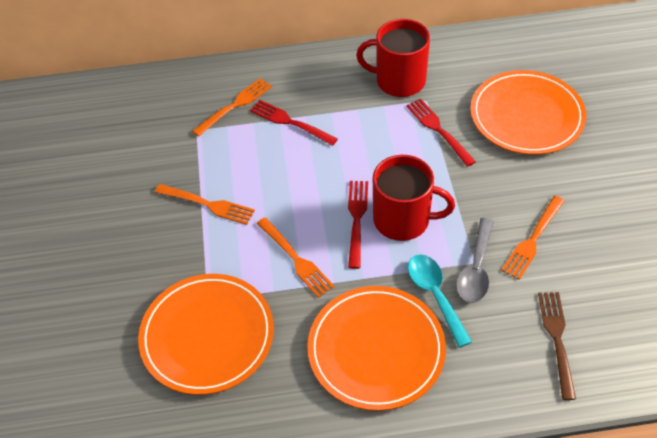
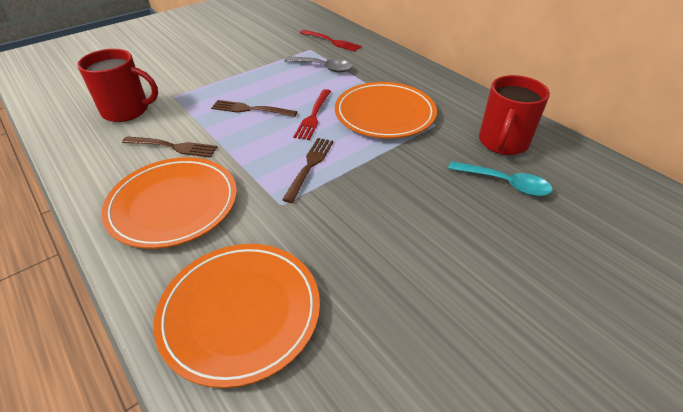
brown fork: 1 -> 3
orange fork: 4 -> 0
red fork: 3 -> 2

